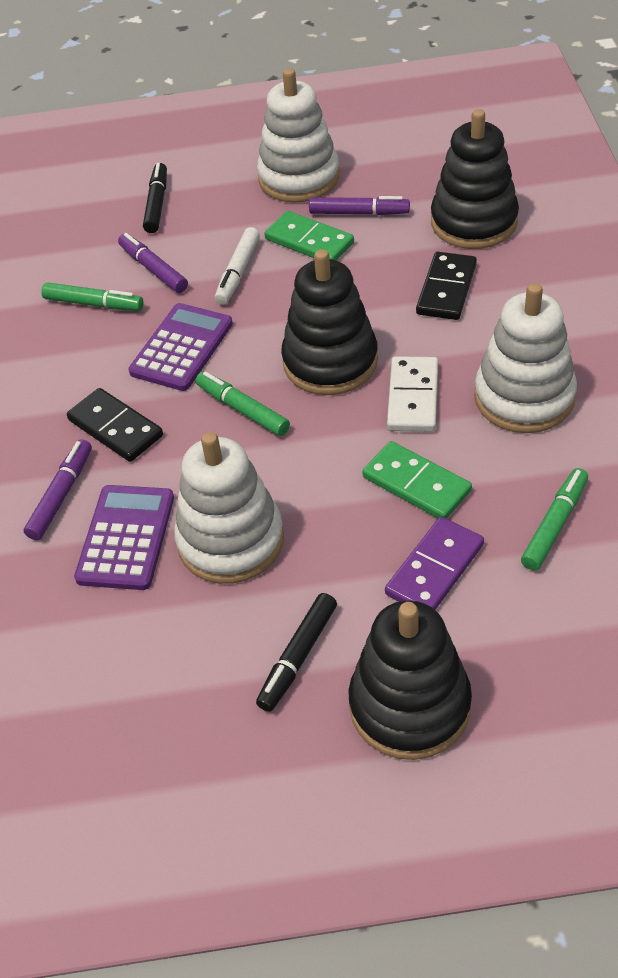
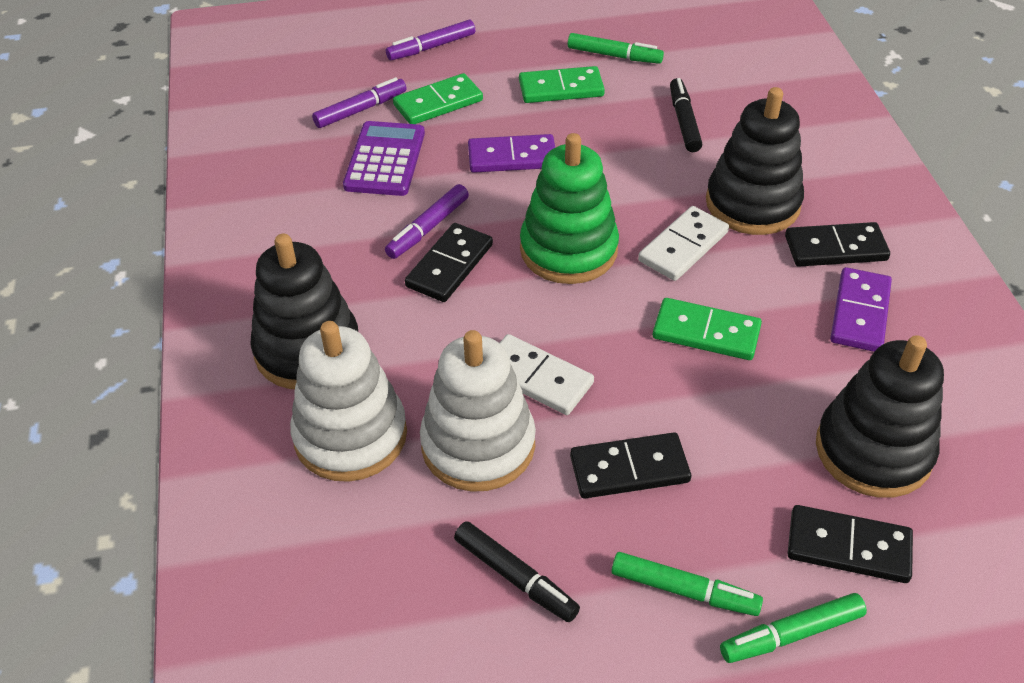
black domino: 2 -> 4
green domino: 2 -> 3
green stacking toy: 0 -> 1
purple calculator: 2 -> 1
purple domino: 1 -> 2
white domino: 1 -> 2
white marker: 1 -> 0
white stacking toy: 3 -> 2

